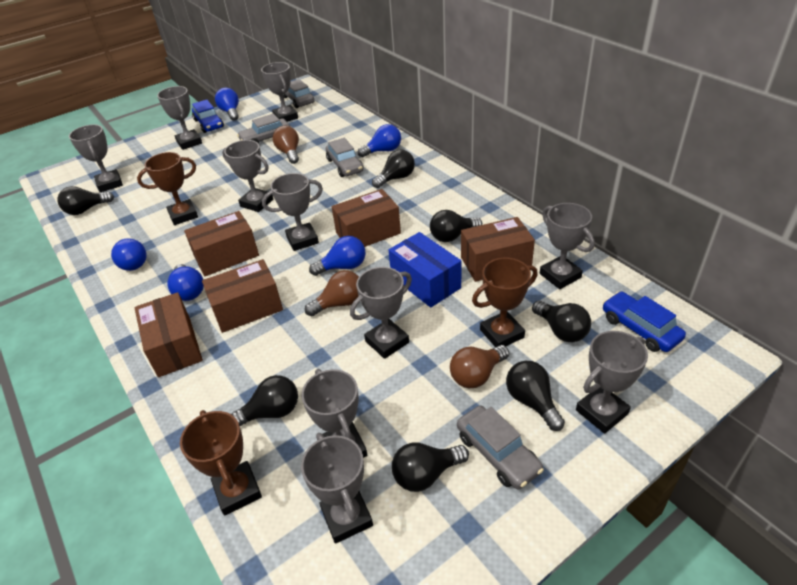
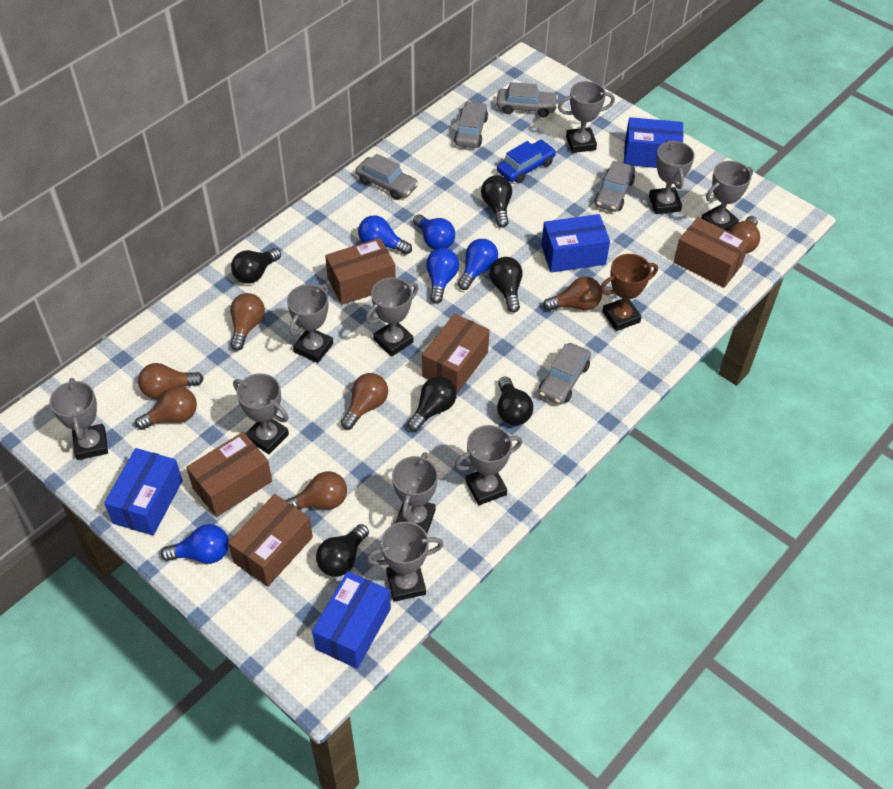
black light bulb: 7 -> 6
blue box: 1 -> 4
blue car: 2 -> 1
brown light bulb: 3 -> 7
brown trophy: 3 -> 1
grey car: 4 -> 5

